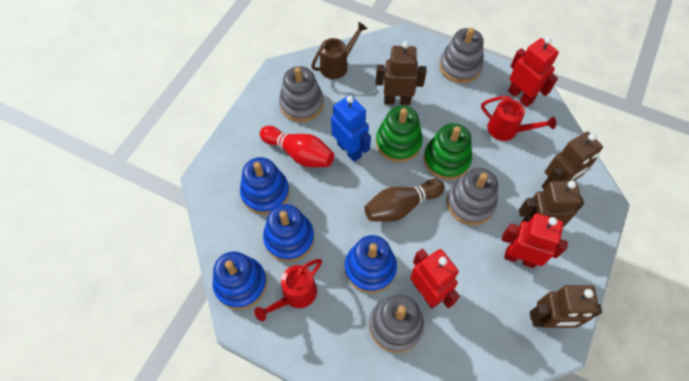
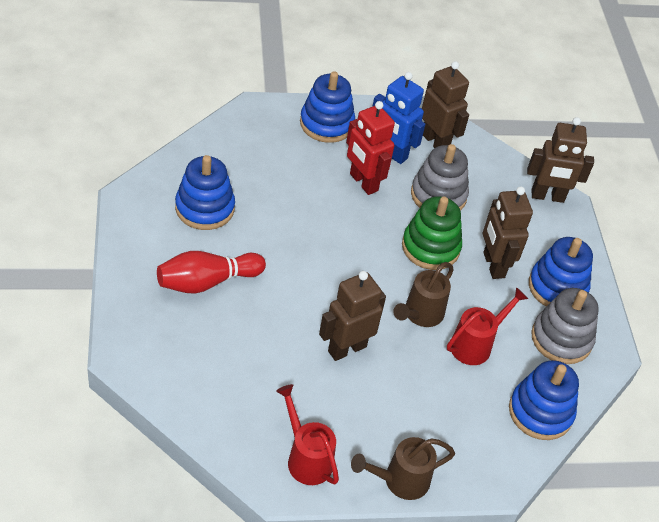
brown bowling pin: 1 -> 0
brown watering can: 1 -> 2
green stacking toy: 2 -> 1
grey stacking toy: 4 -> 2
red robot: 3 -> 1

